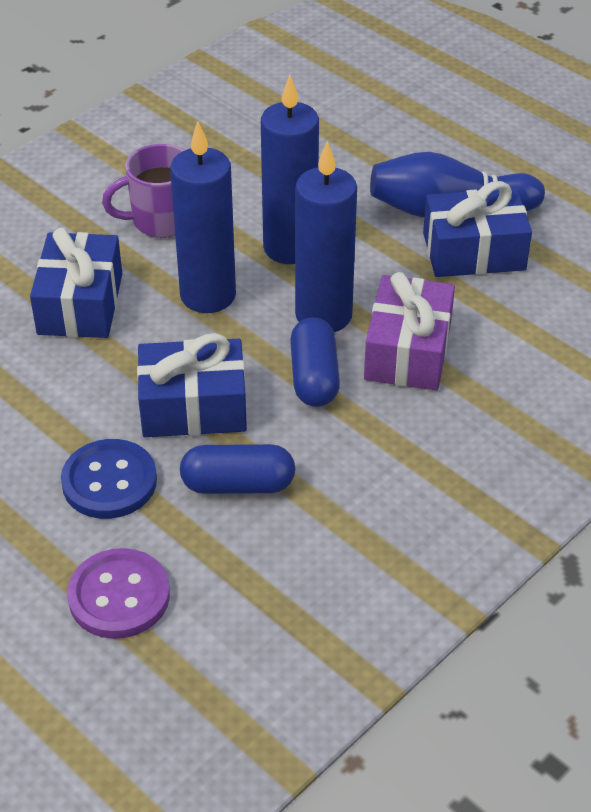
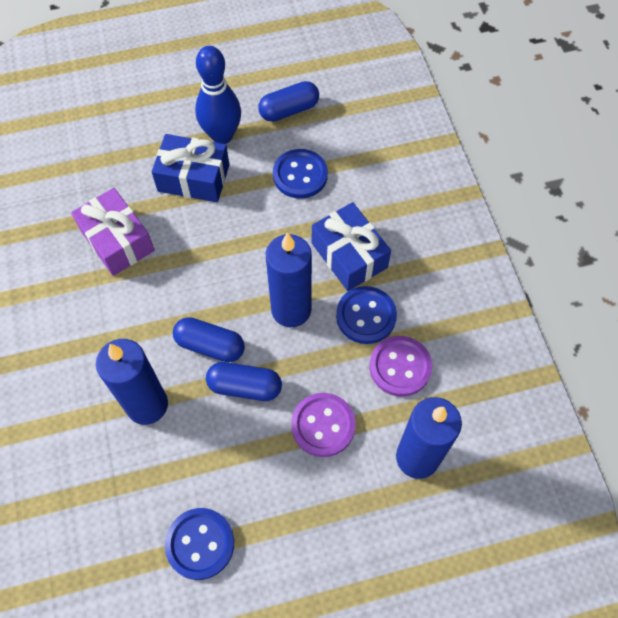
blue button: 1 -> 3
blue capsule: 2 -> 3
blue gift: 3 -> 2
purple button: 1 -> 2
purple mug: 1 -> 0

